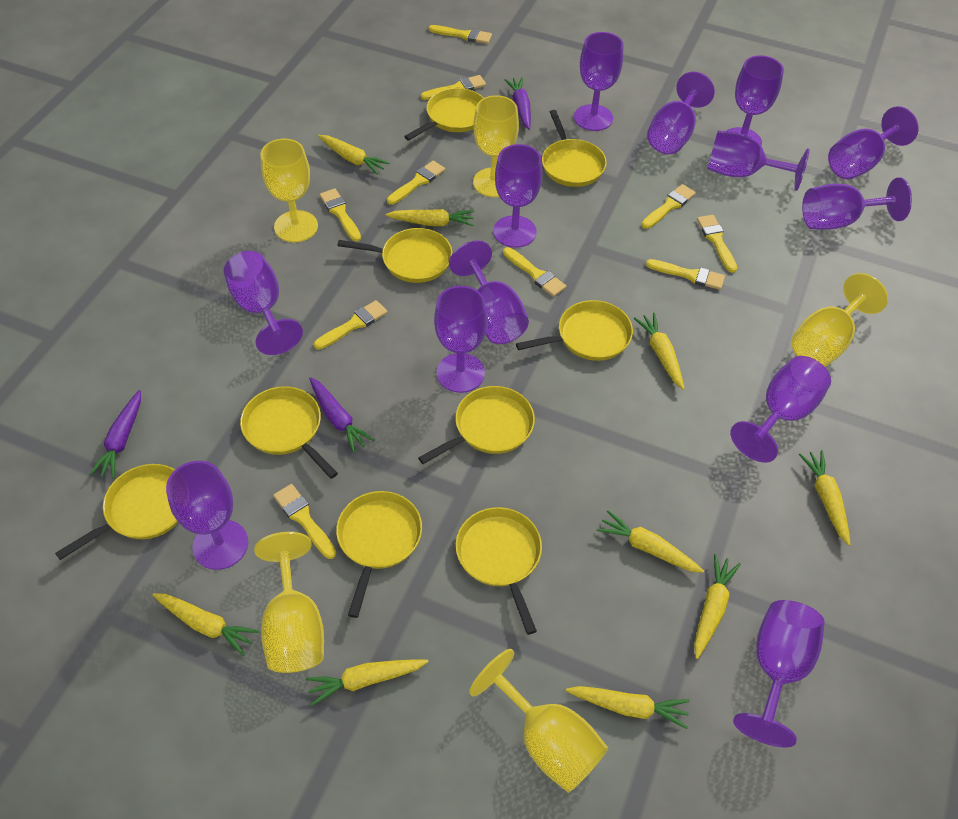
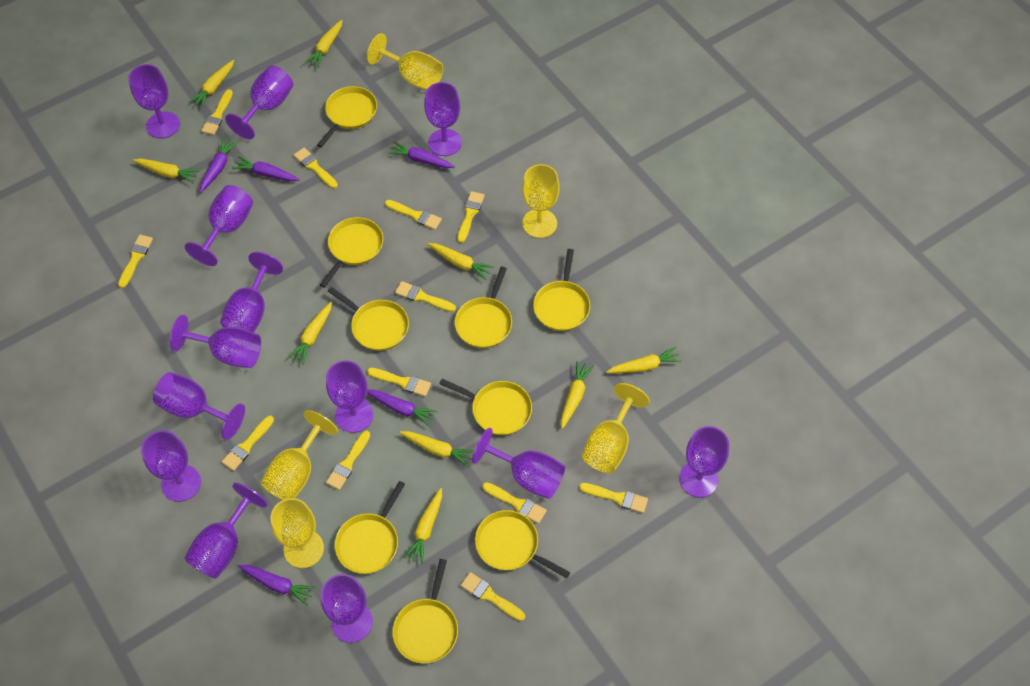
purple carrot: 3 -> 5
yellow brush: 10 -> 12

